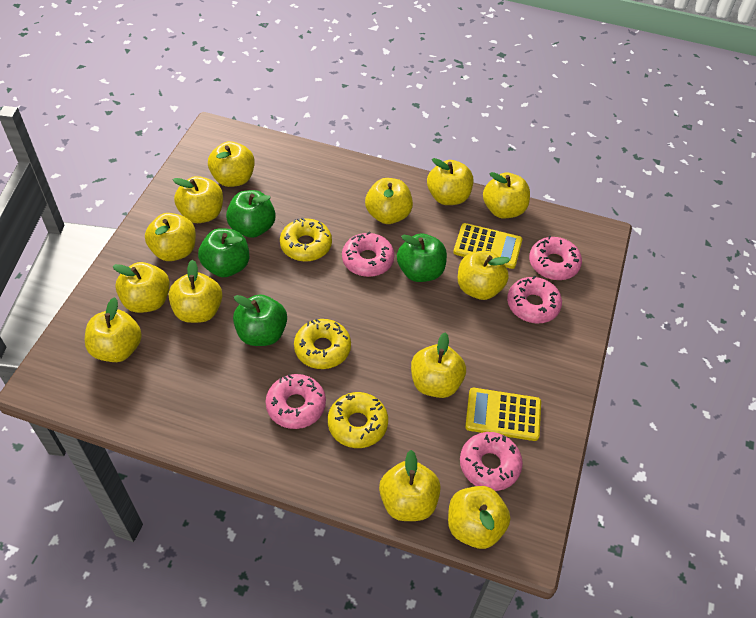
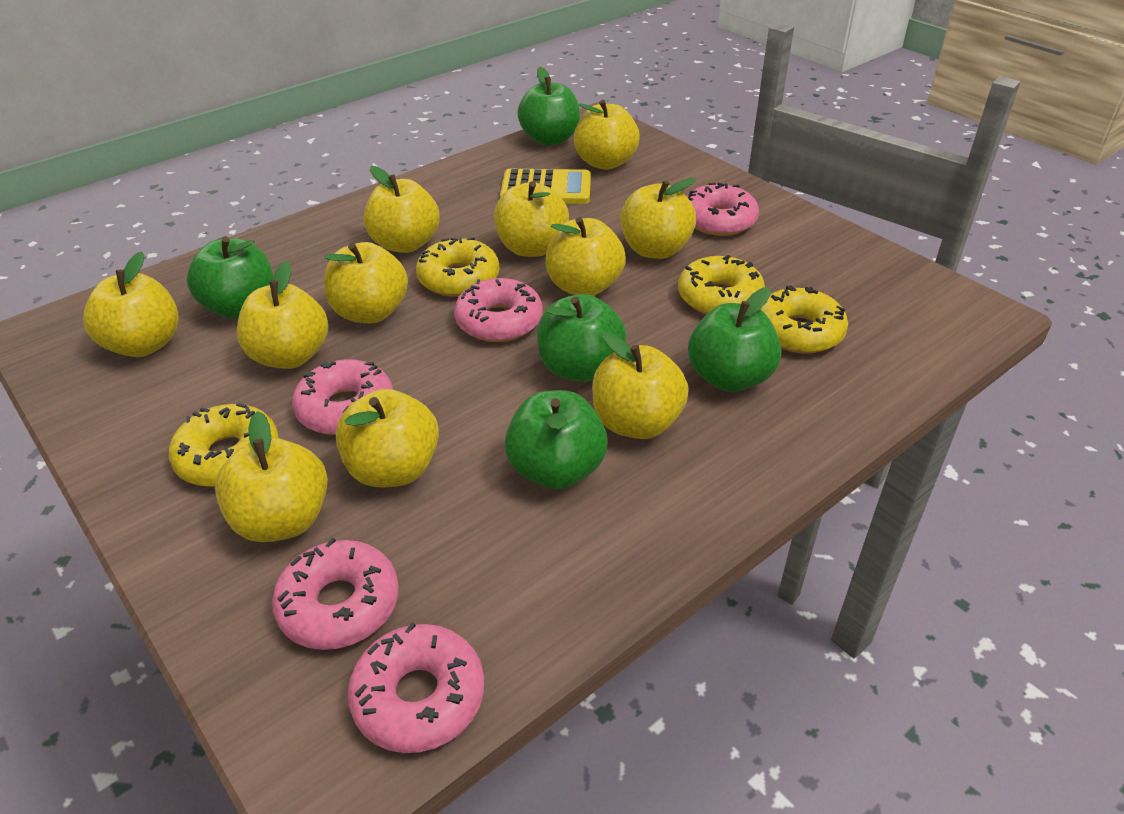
green apple: 4 -> 5
yellow apple: 13 -> 11
yellow calculator: 2 -> 1
yellow donut: 3 -> 4

